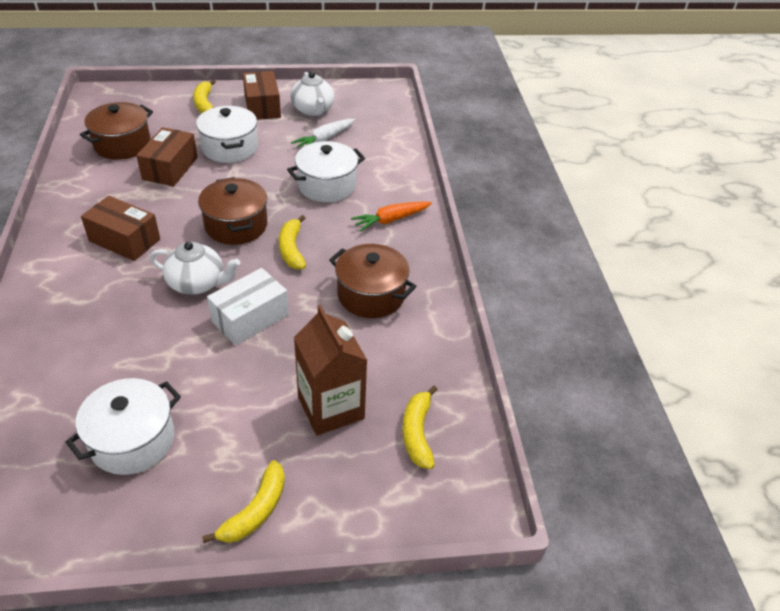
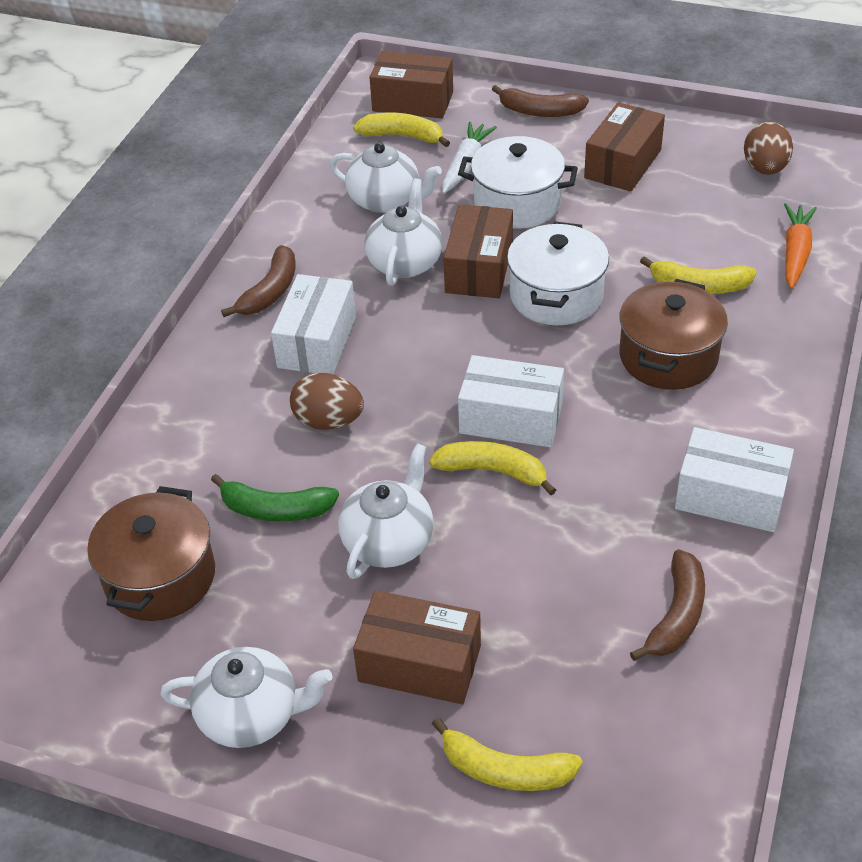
brown banana: 0 -> 3
brown box: 3 -> 4
brown carton: 1 -> 0
brown egg: 0 -> 2
brown pot: 3 -> 2
green banana: 0 -> 1
white box: 1 -> 3
white pot: 3 -> 2
white teapot: 2 -> 4

